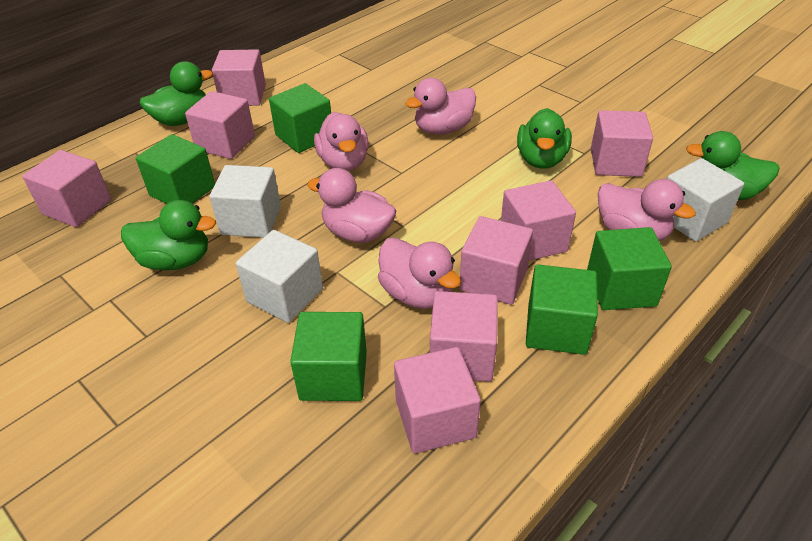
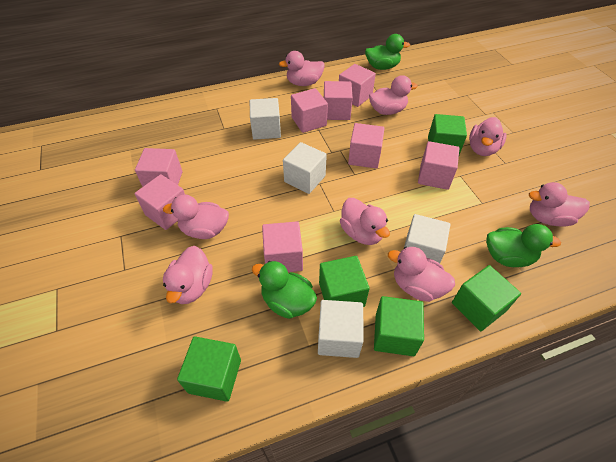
green duck: 4 -> 3
pink duck: 5 -> 8
white cube: 3 -> 4

